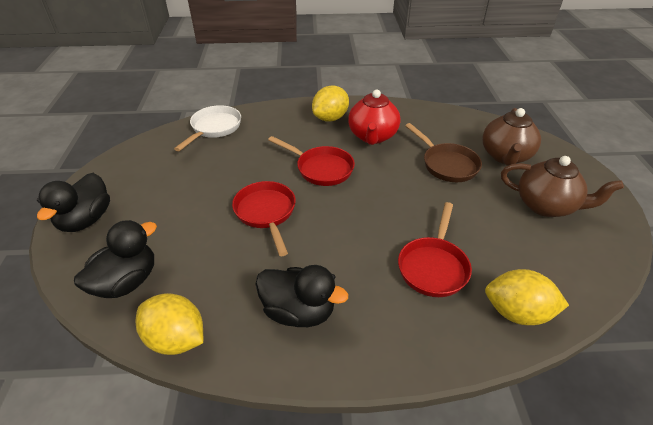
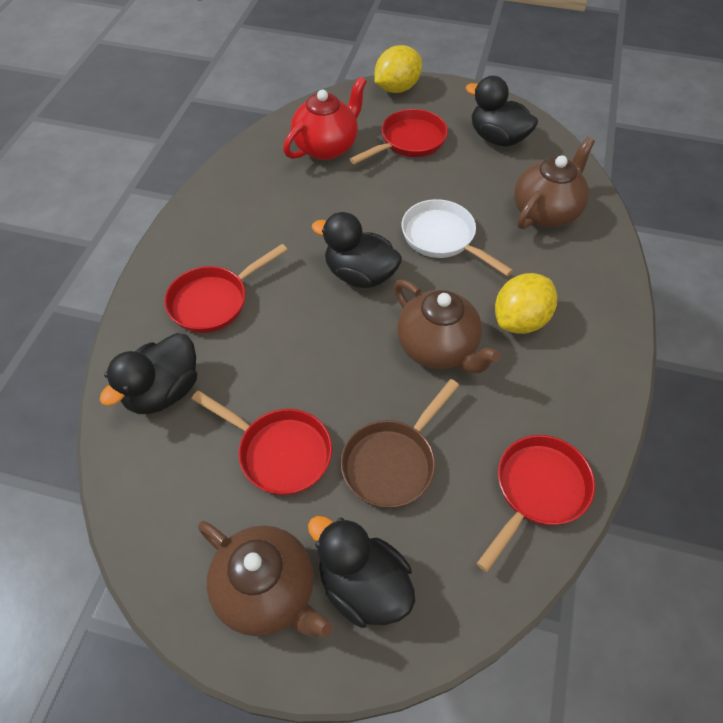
black duck: 3 -> 4
brown teapot: 2 -> 3
red pan: 3 -> 4
yellow lemon: 3 -> 2

